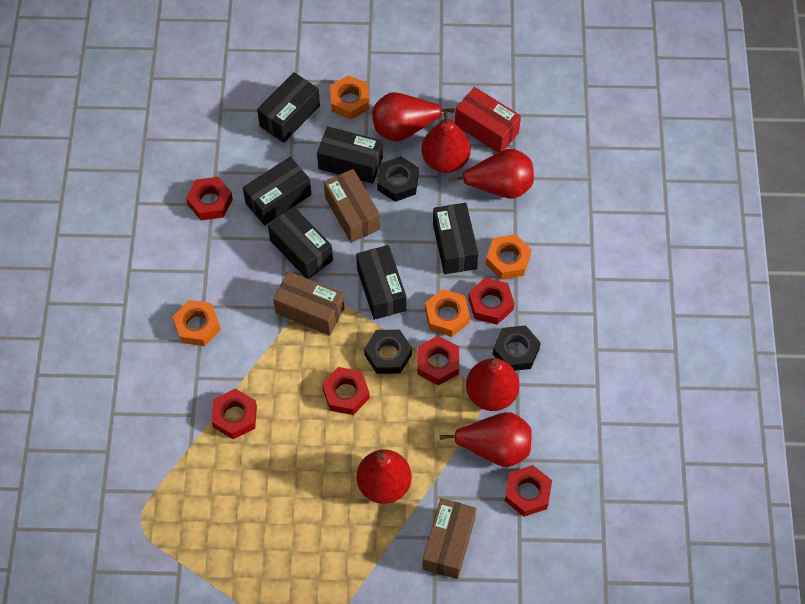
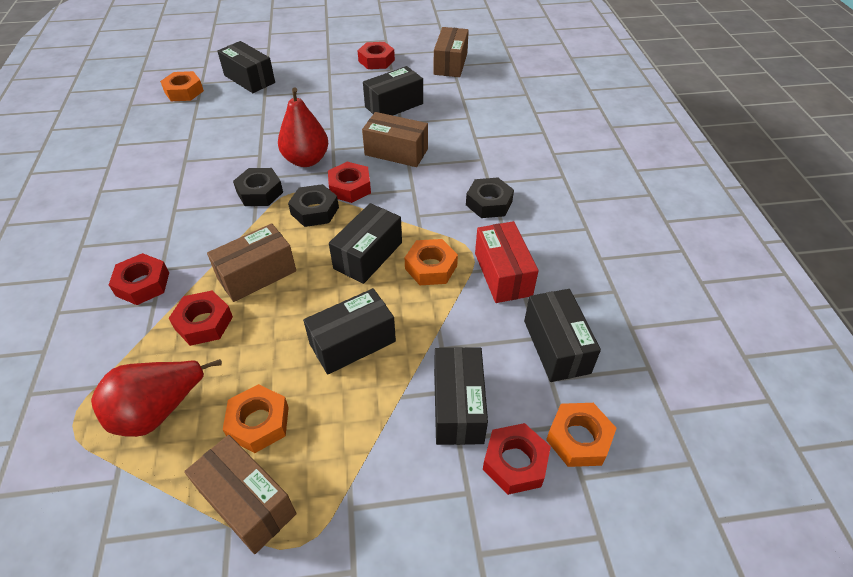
brown box: 3 -> 4
red nut: 6 -> 5
red pear: 6 -> 2

